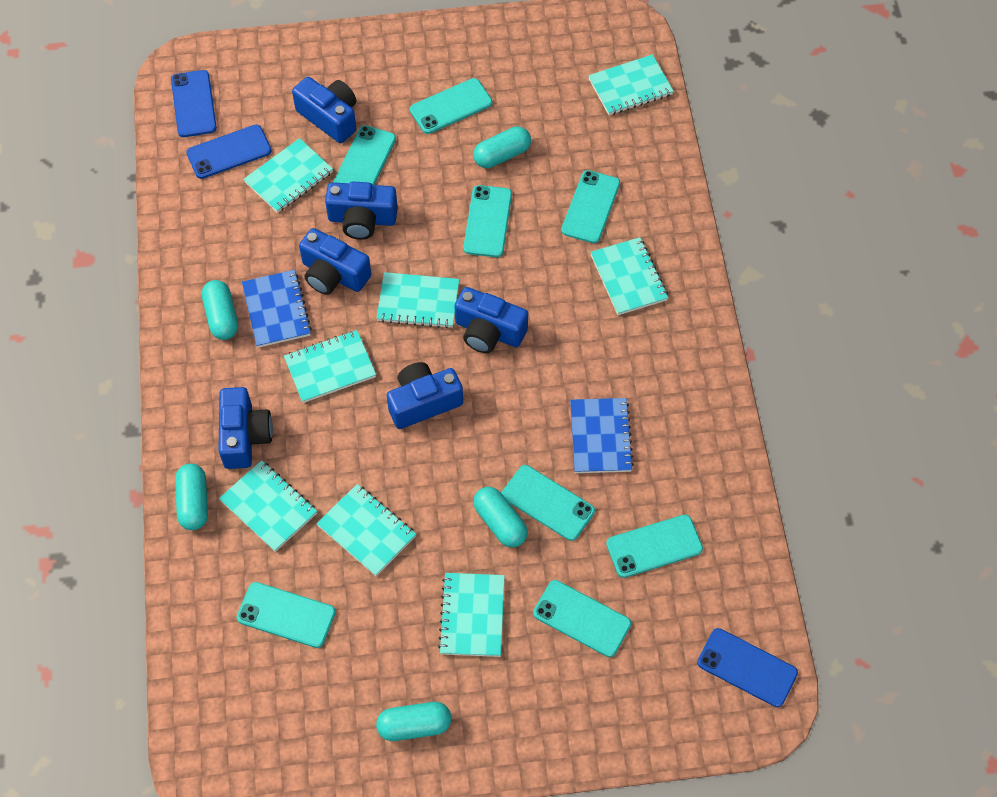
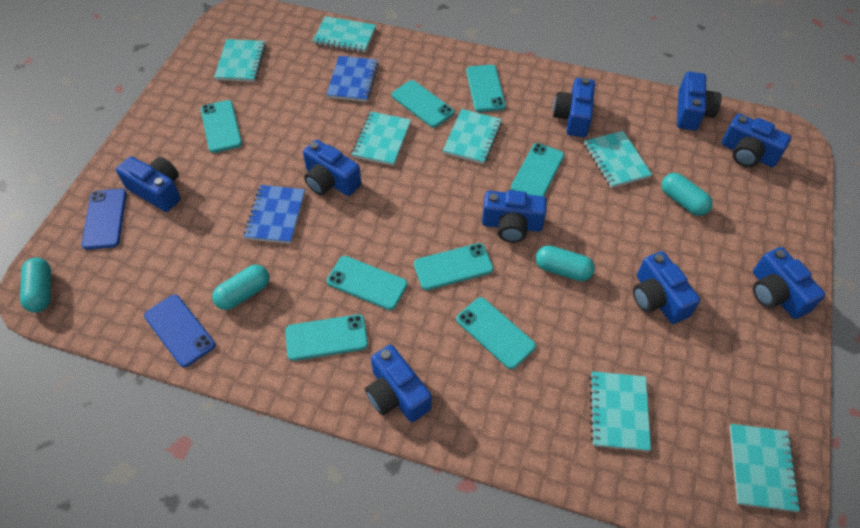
blue camera: 6 -> 9
blue phone: 3 -> 2
turquoise capsule: 5 -> 4
turquoise notebook: 8 -> 7

